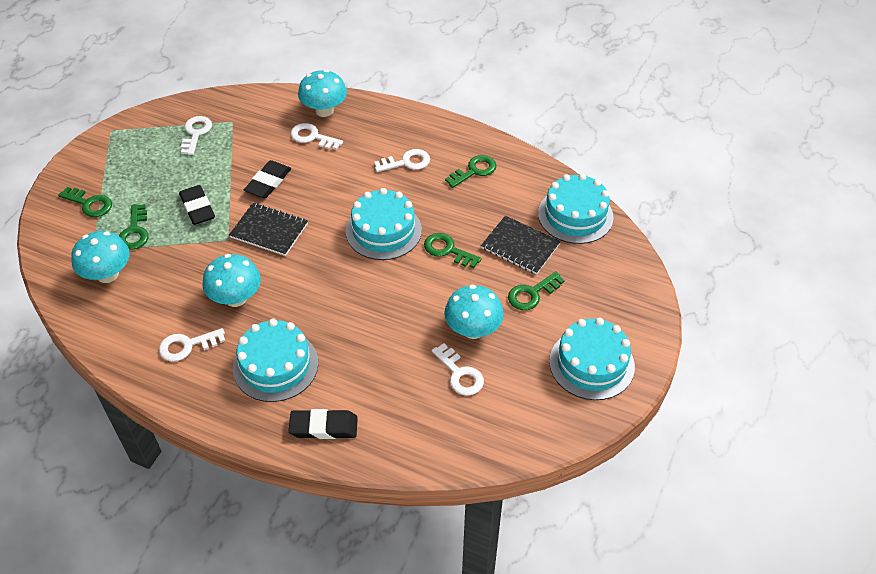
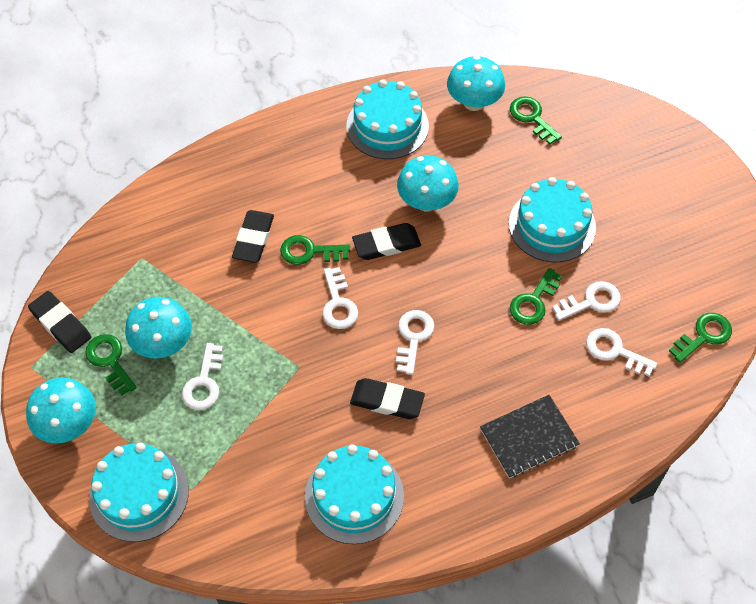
black eraser: 3 -> 4
black notebook: 2 -> 1

